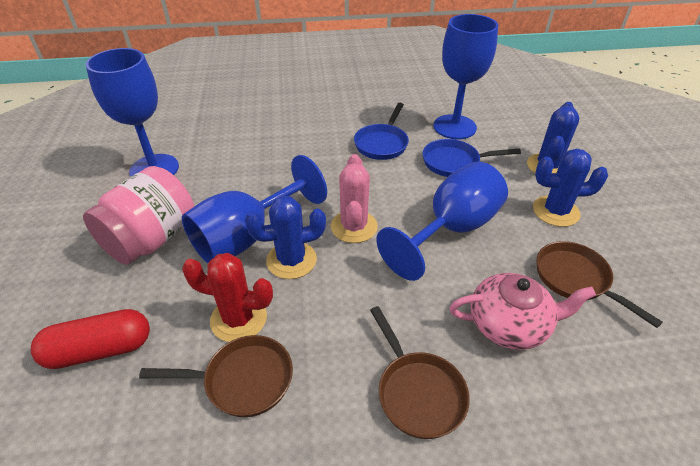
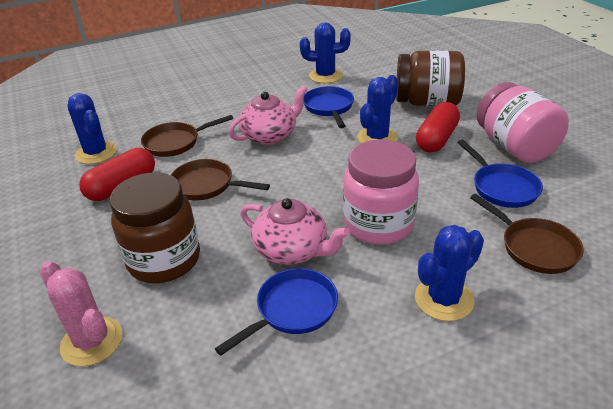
blue cactus: 3 -> 4
blue goblet: 4 -> 0
blue pan: 2 -> 3
brown jar: 0 -> 2
pink jar: 1 -> 2
pink teapot: 1 -> 2
red cactus: 1 -> 0
red capsule: 1 -> 2

